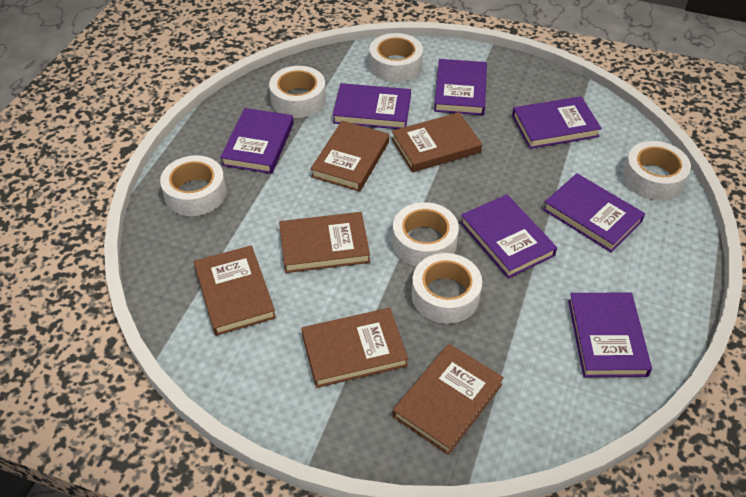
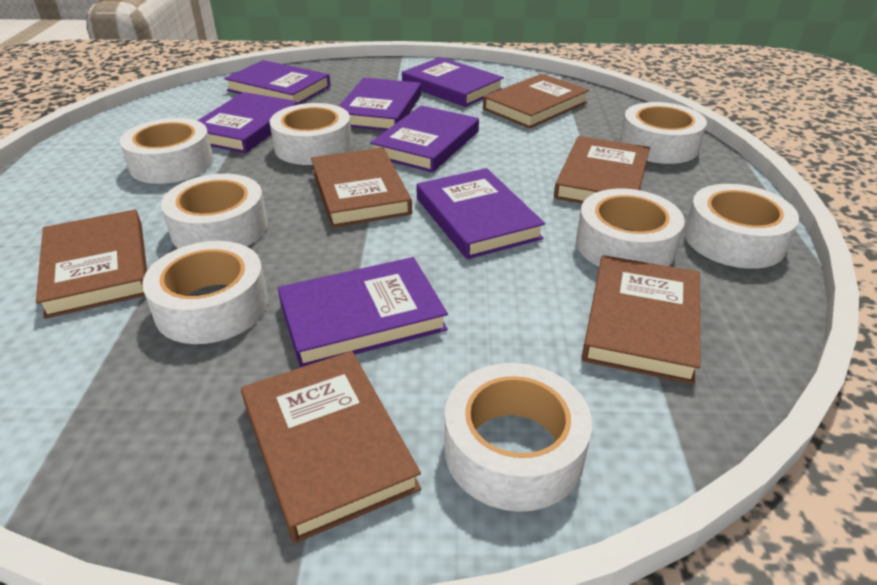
white tape: 6 -> 8

